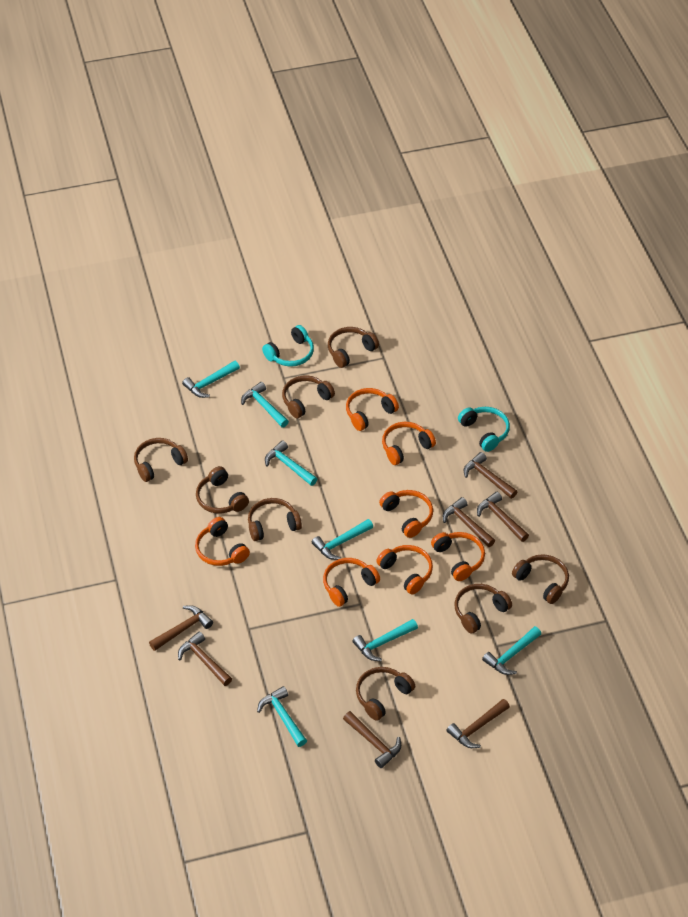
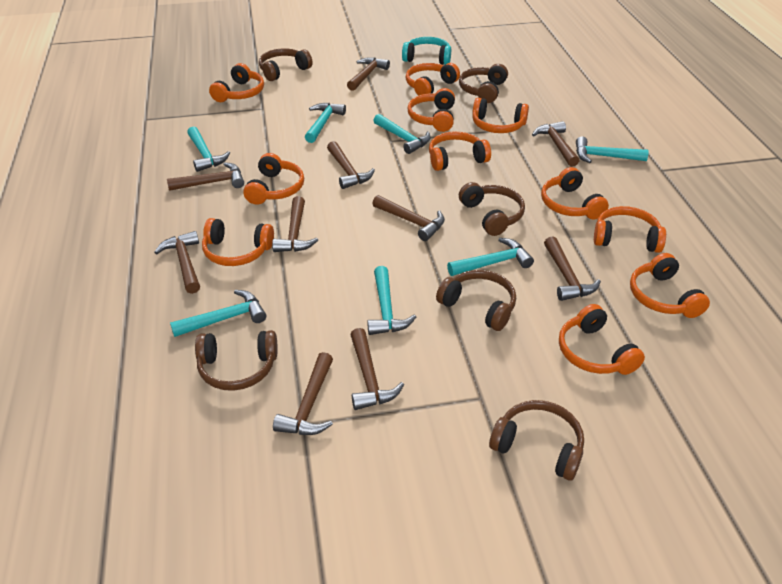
brown hammer: 7 -> 10
brown headphones: 8 -> 6
orange headphones: 7 -> 11
turquoise headphones: 2 -> 1

